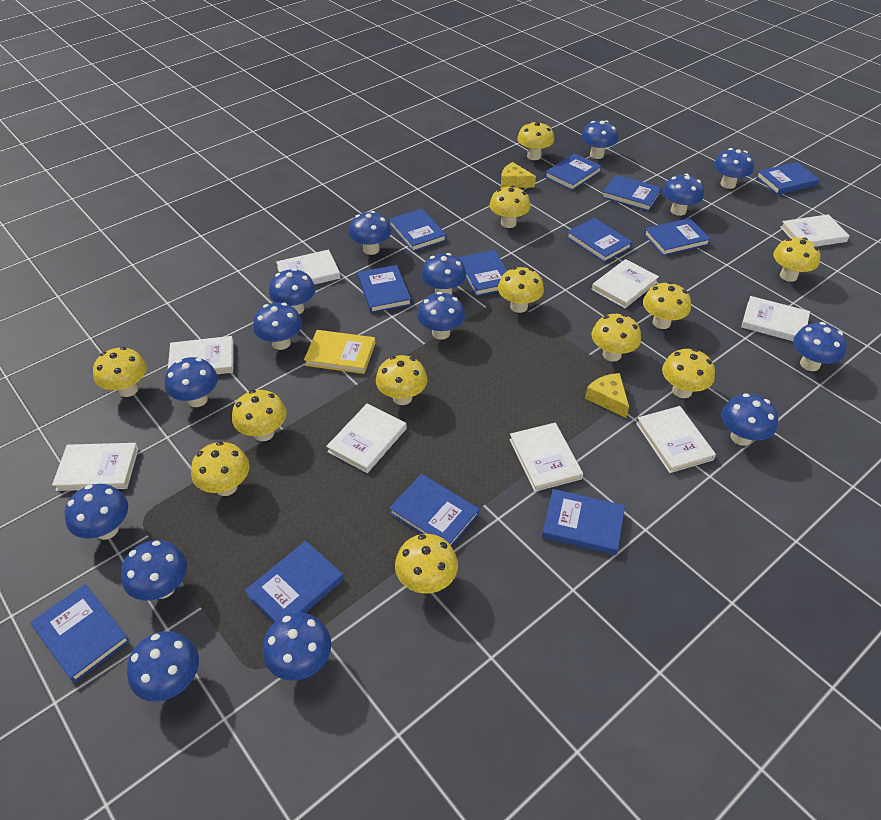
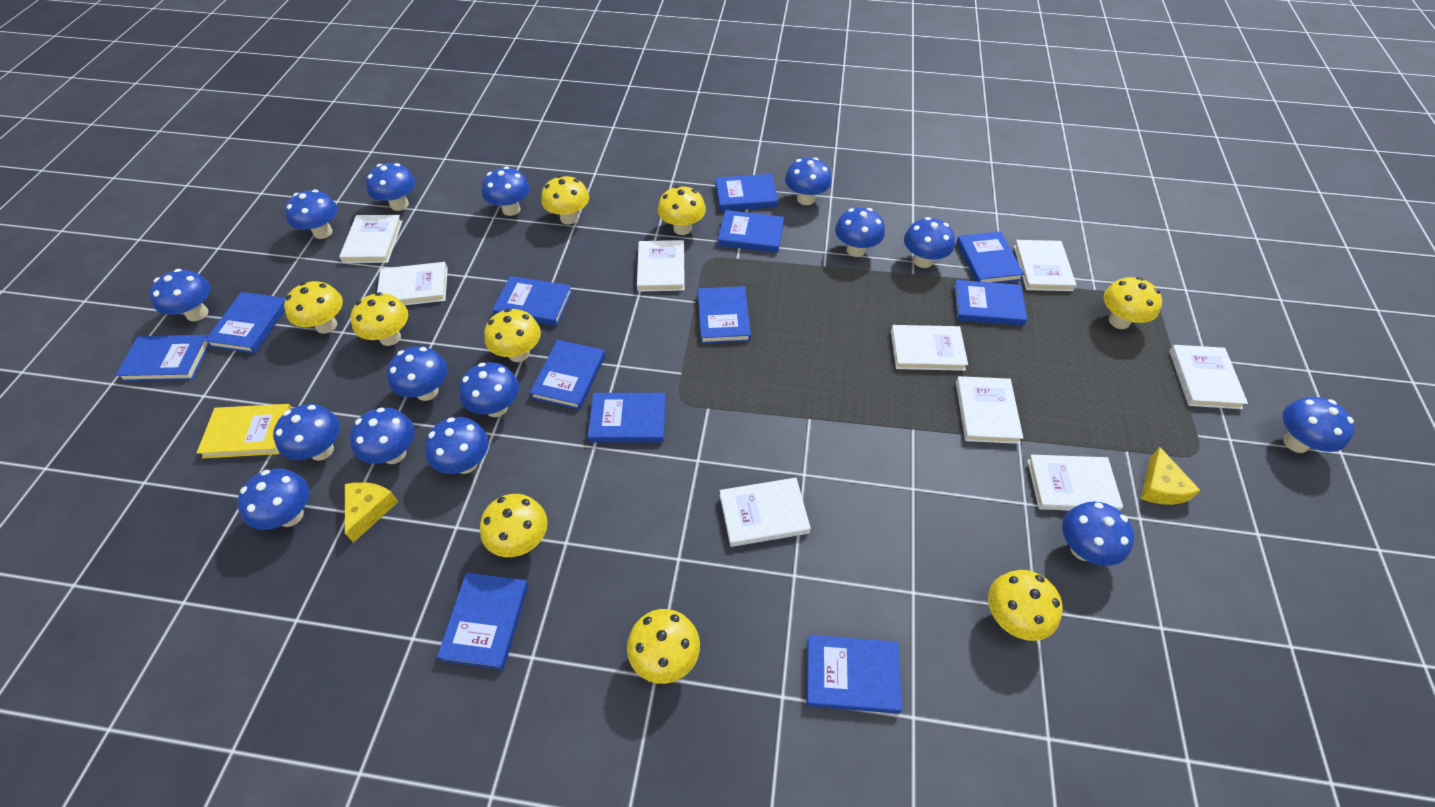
yellow mushroom: 12 -> 9

